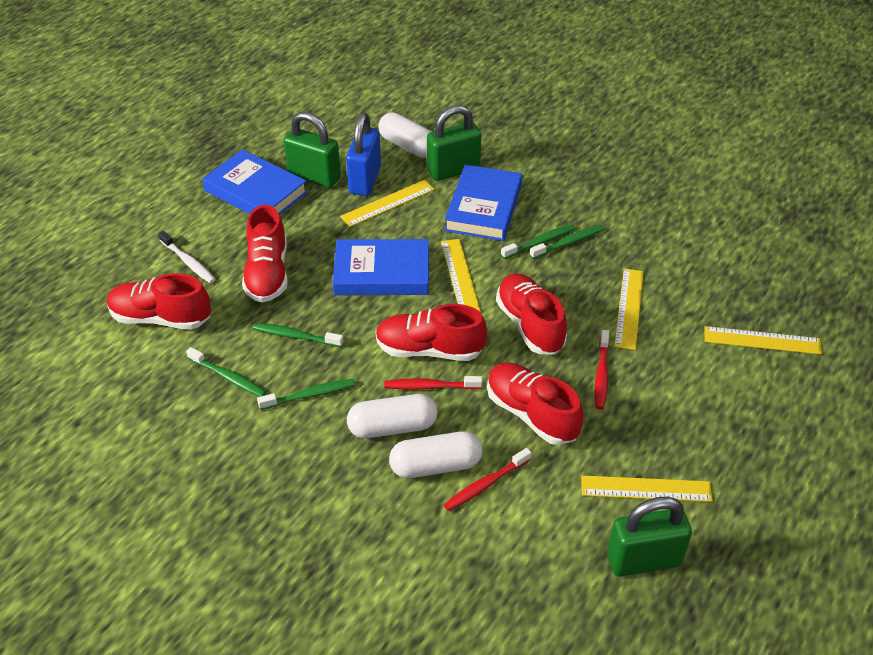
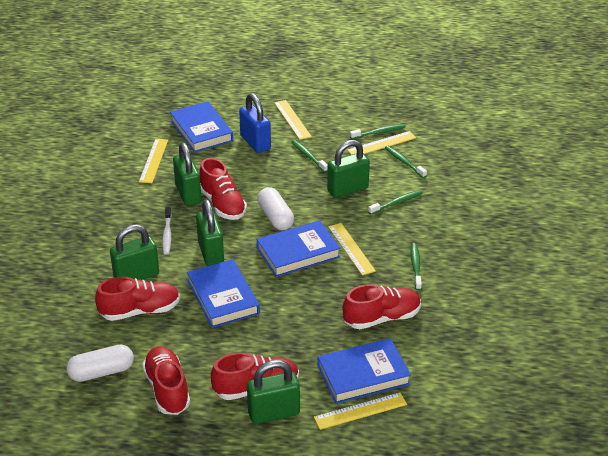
blue book: 3 -> 4
green padlock: 3 -> 5
red toothbrush: 3 -> 0
white capsule: 3 -> 2

